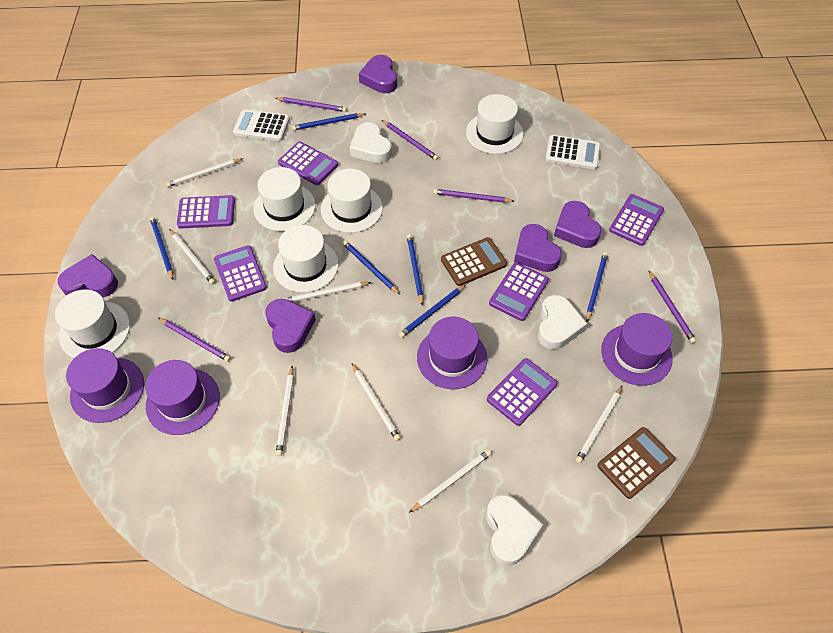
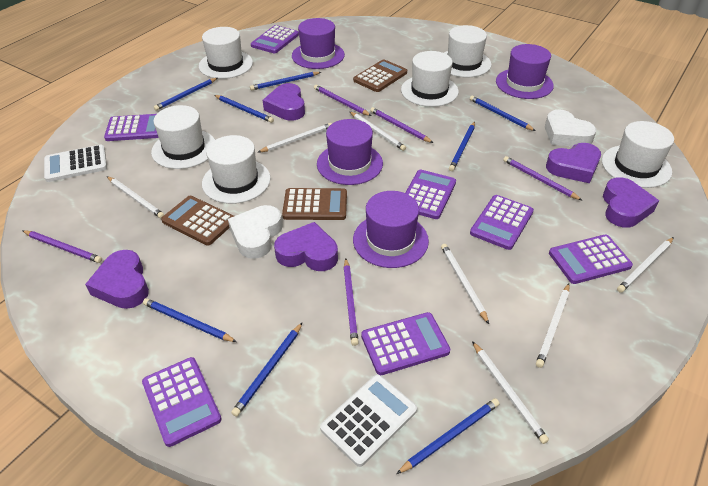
blue pencil: 6 -> 8
brown calculator: 2 -> 3
purple calculator: 6 -> 7
white hat: 5 -> 6
white heart: 3 -> 2

